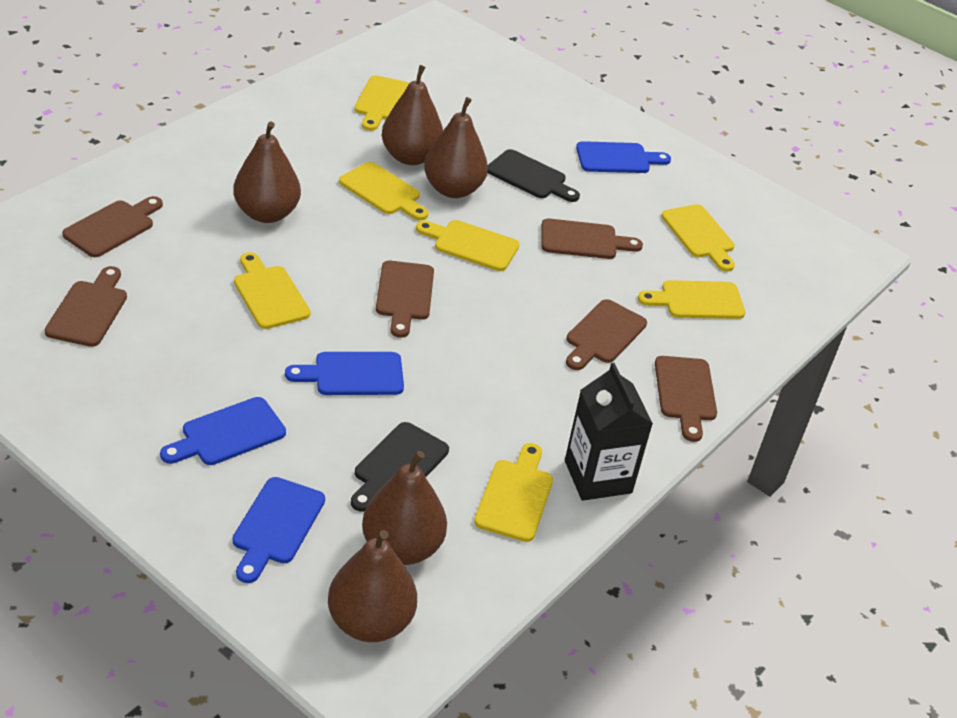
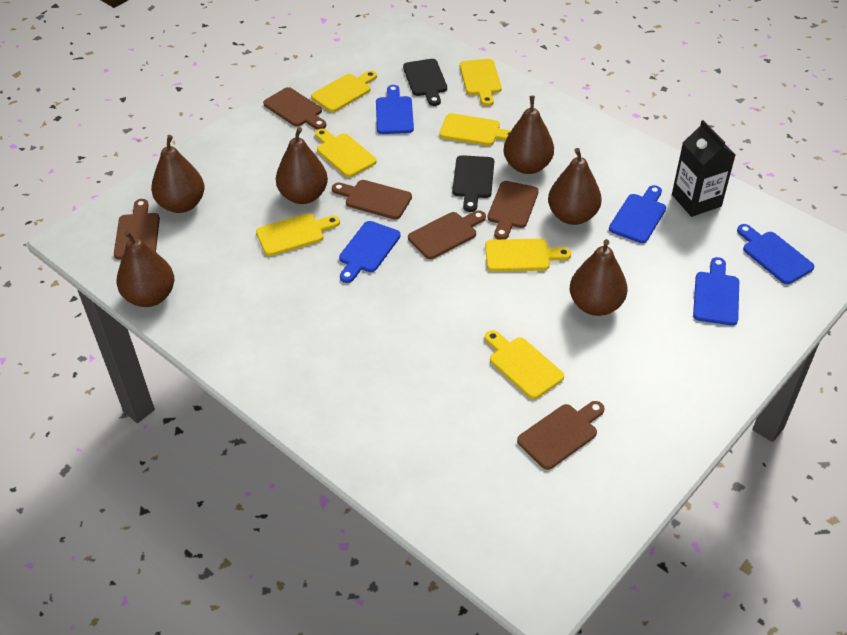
blue cutting board: 4 -> 5
brown pear: 5 -> 6

